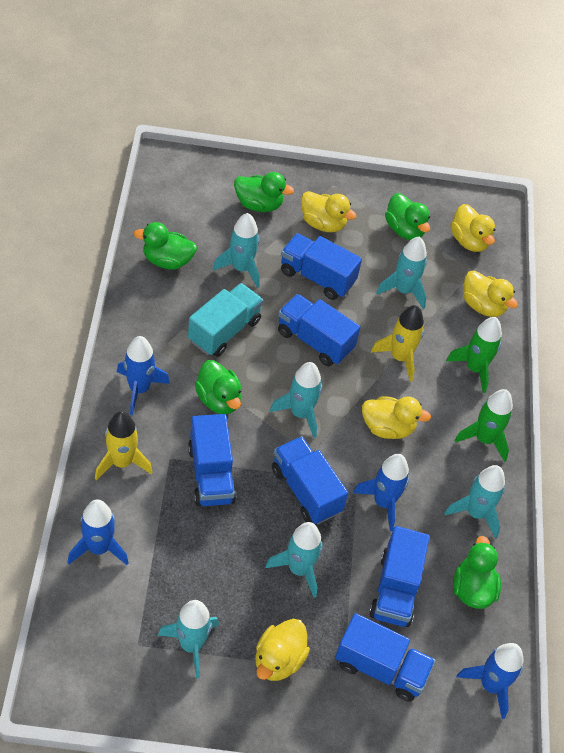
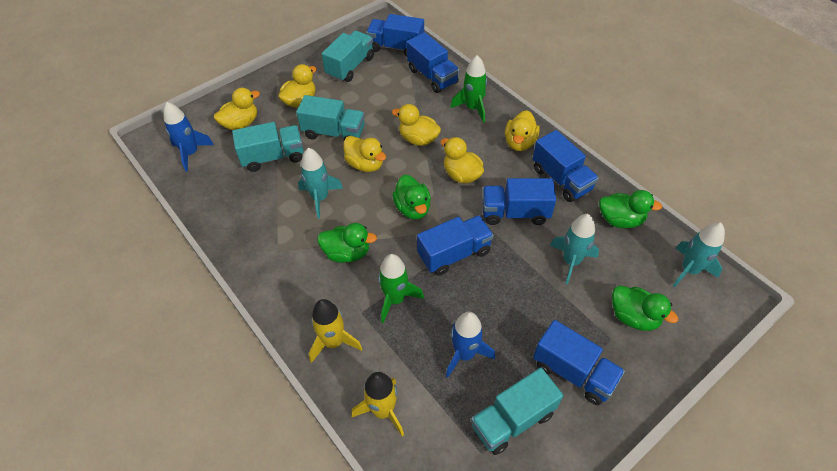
blue rocket: 4 -> 2
green duck: 5 -> 4
turquoise rocket: 6 -> 3
turquoise truck: 1 -> 4
yellow duck: 5 -> 6

